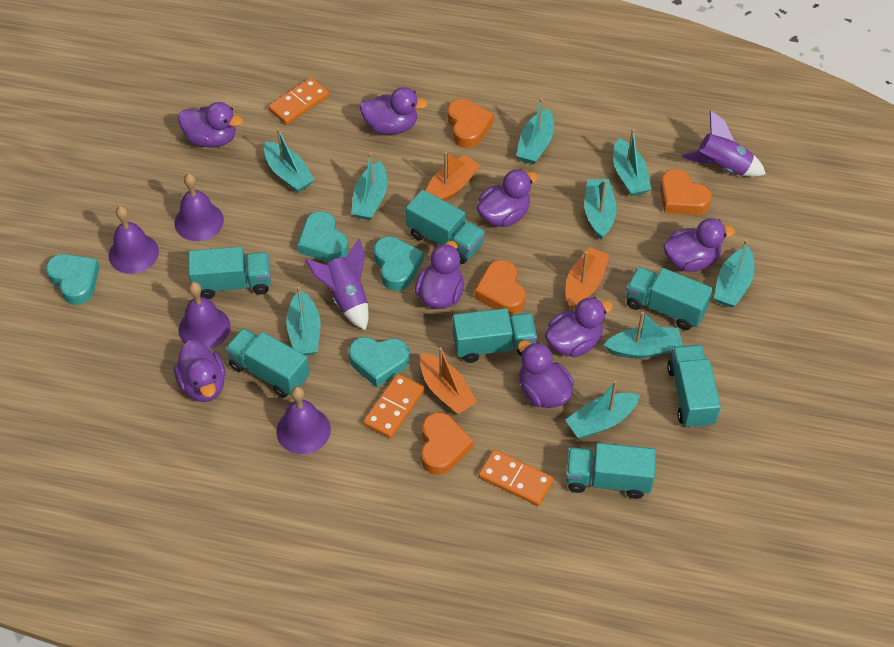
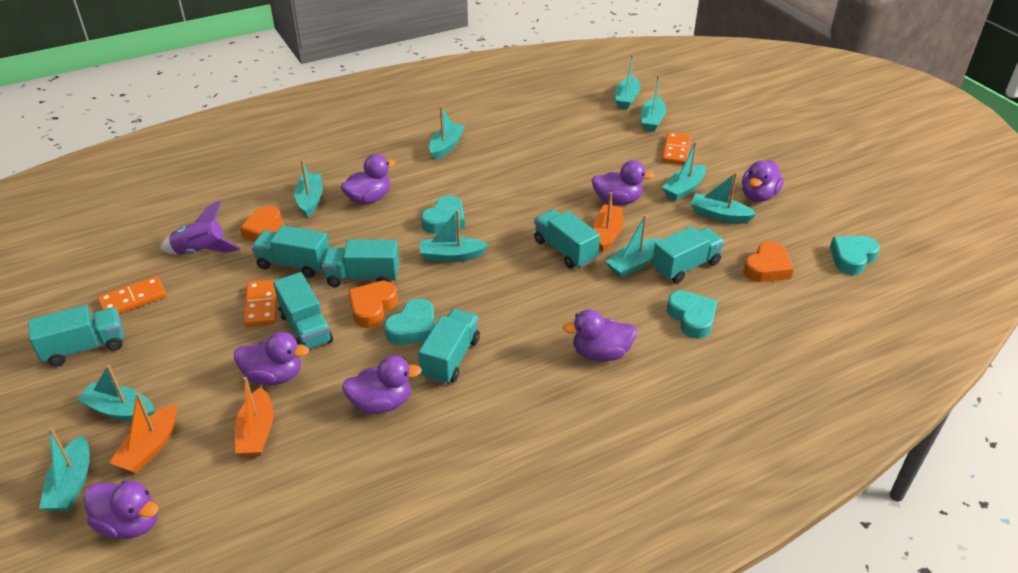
orange heart: 4 -> 3
purple bell: 4 -> 0
purple duck: 8 -> 7
purple rocket: 2 -> 1
turquoise boat: 9 -> 10

